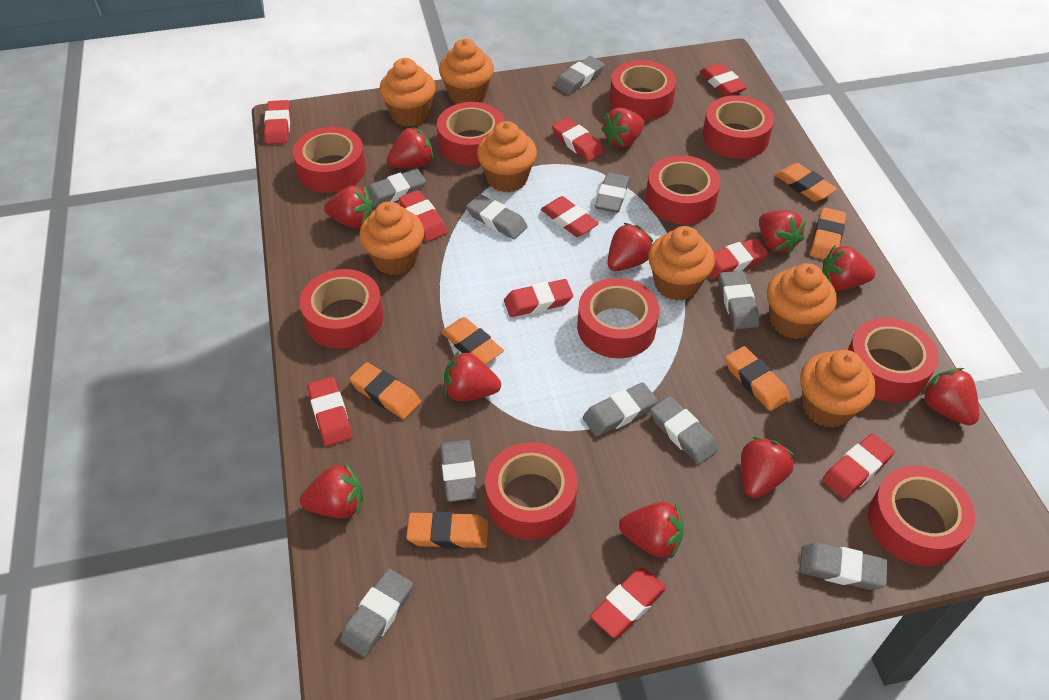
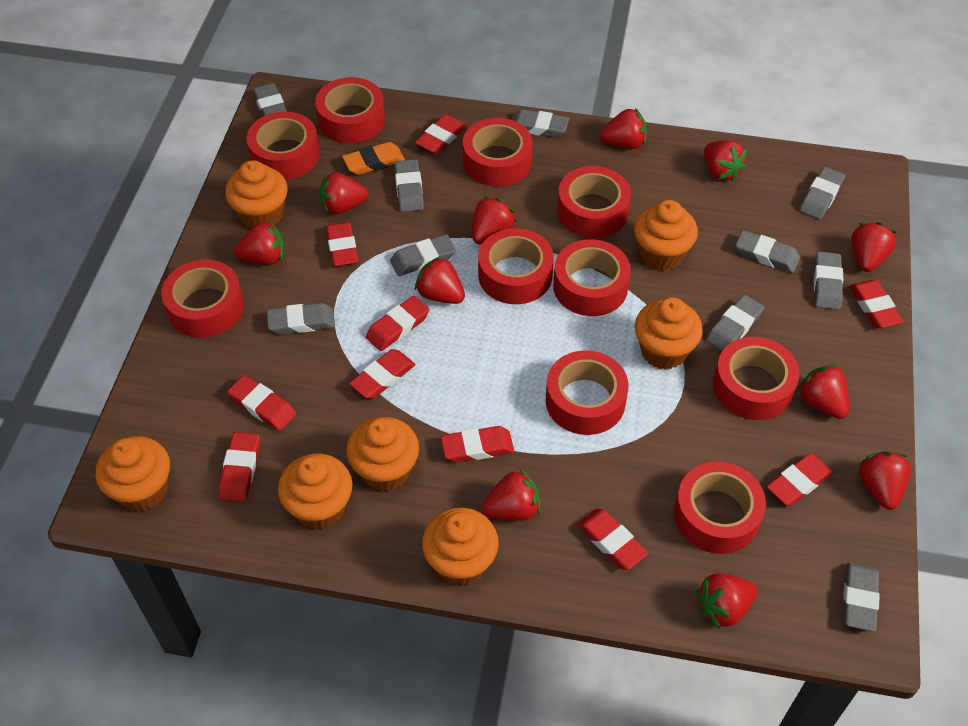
orange eraser: 6 -> 1

